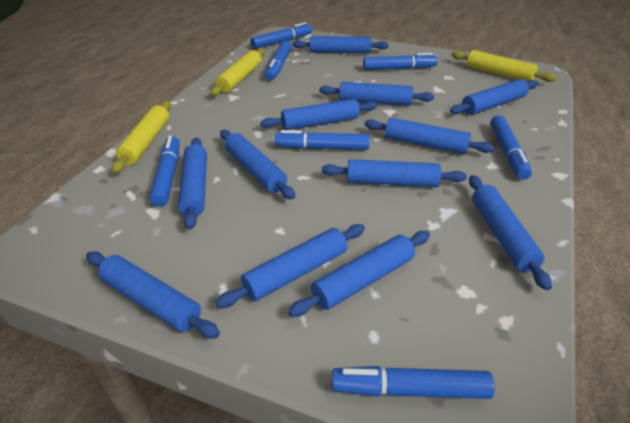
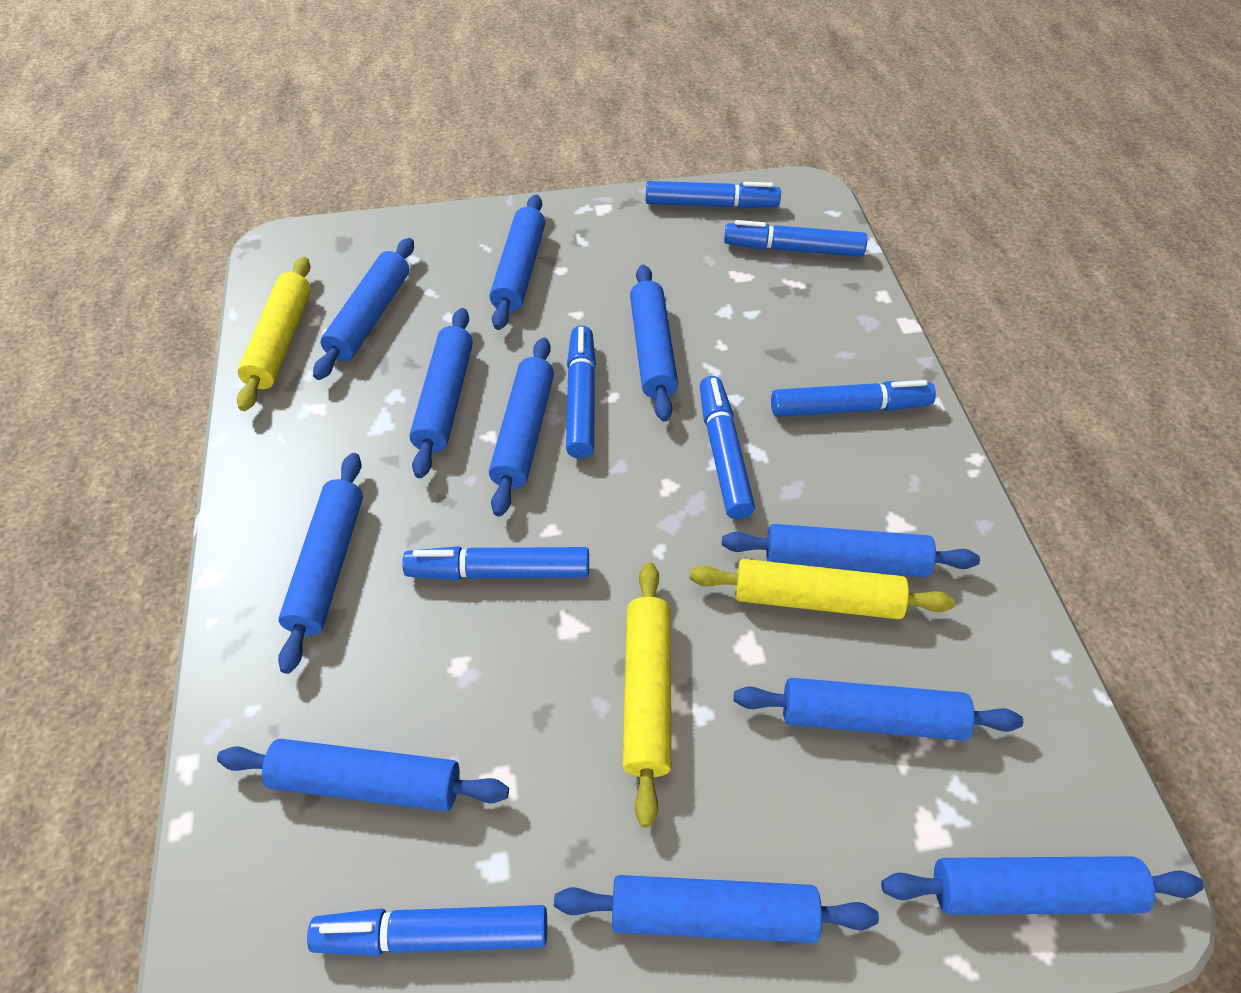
blue rolling pin: 12 -> 11

